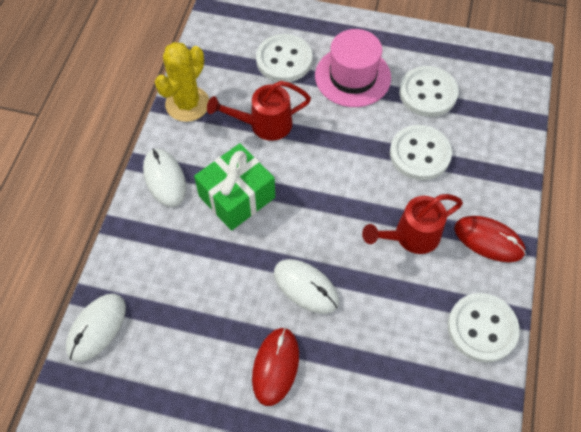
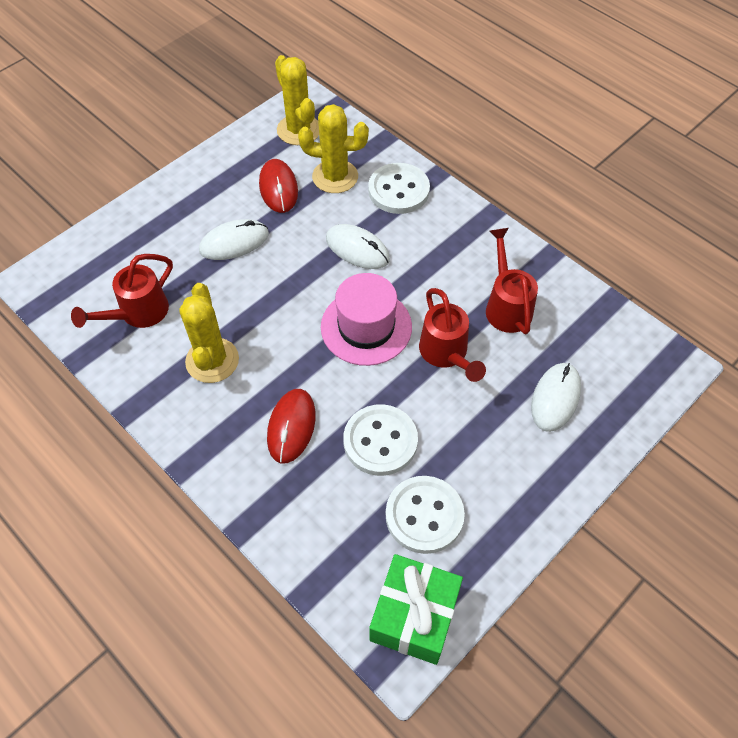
red watering can: 2 -> 3
white button: 4 -> 3
yellow cactus: 1 -> 3

